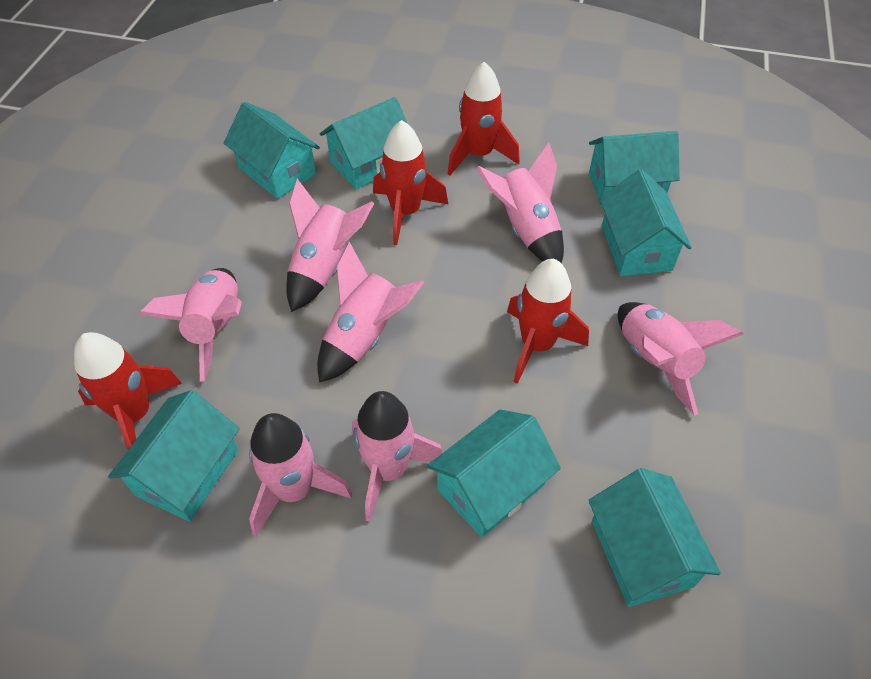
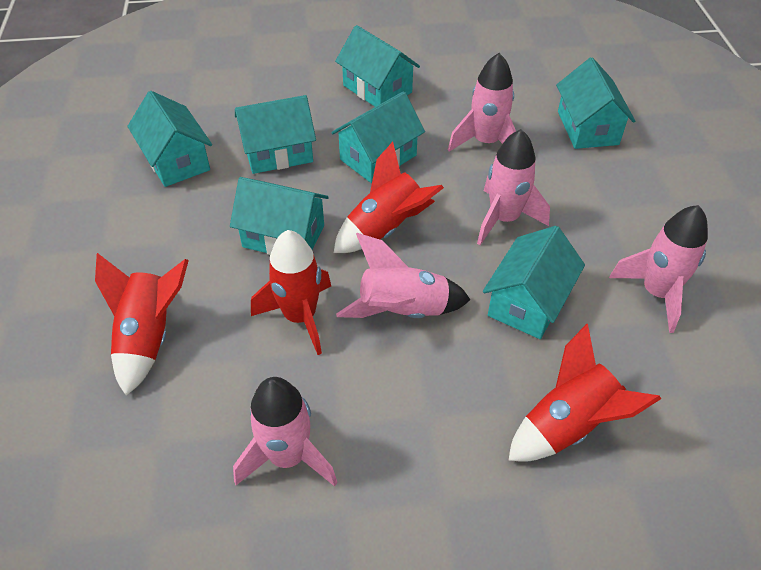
pink rocket: 7 -> 5

